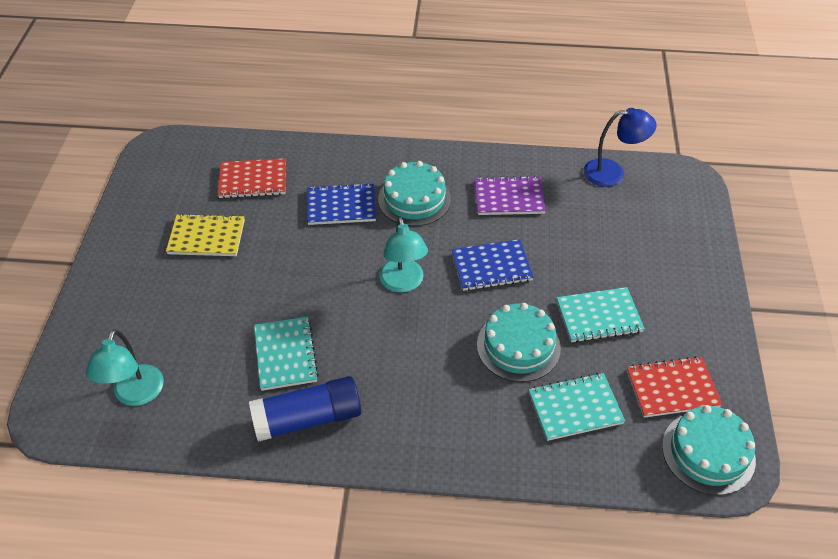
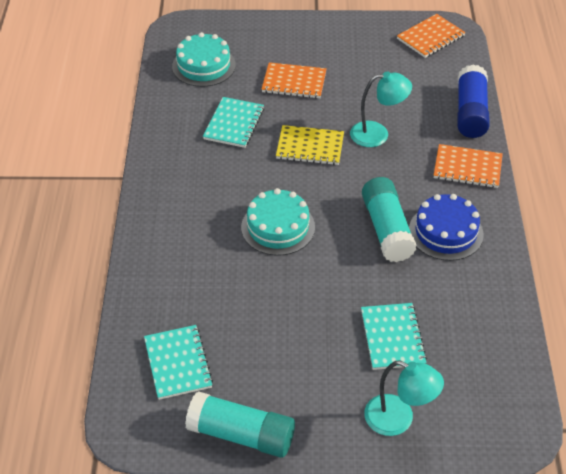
blue cake: 0 -> 1
blue lamp: 1 -> 0
blue notebook: 2 -> 0
orange notebook: 0 -> 3
purple notebook: 1 -> 0
red notebook: 2 -> 0
turquoise cake: 3 -> 2
turquoise glue stick: 0 -> 2

